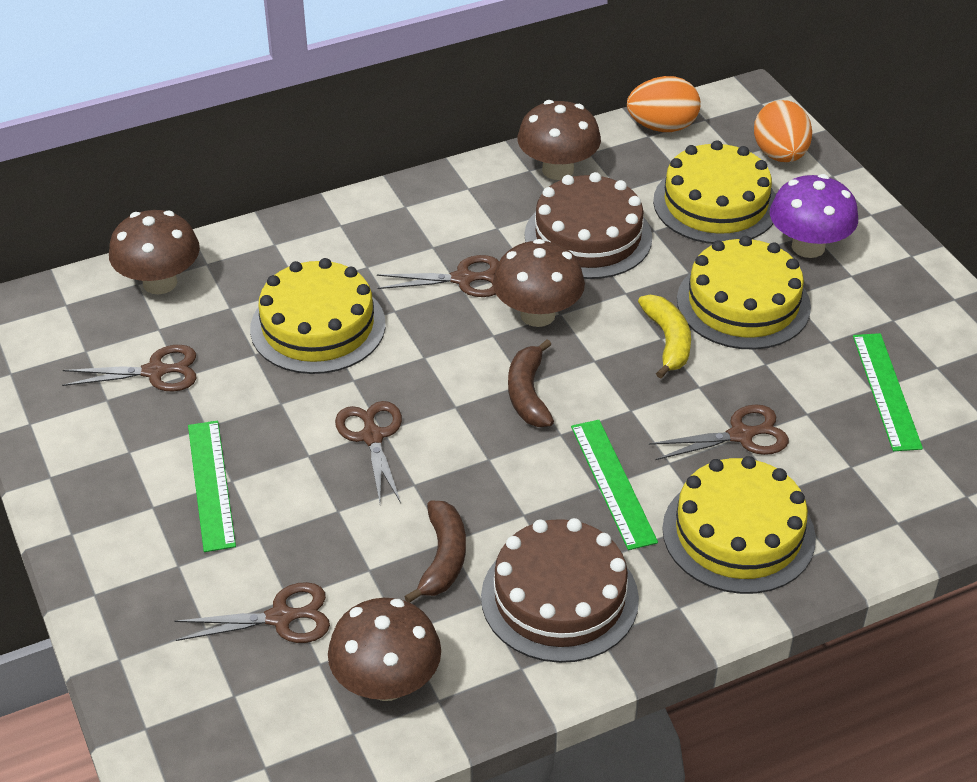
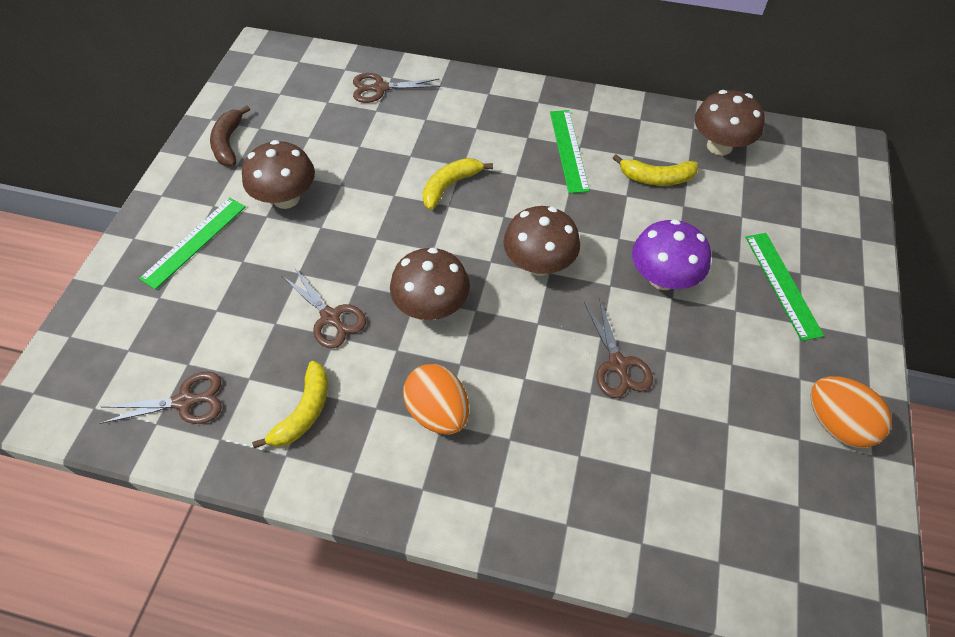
brown banana: 2 -> 1
brown cake: 2 -> 0
brown scissors: 5 -> 4
yellow banana: 1 -> 3
yellow cake: 4 -> 0

